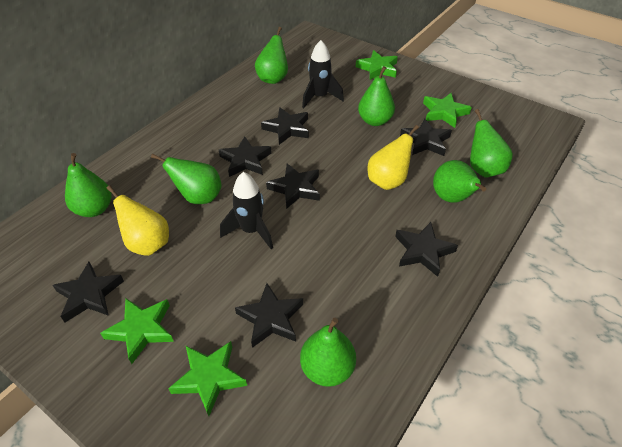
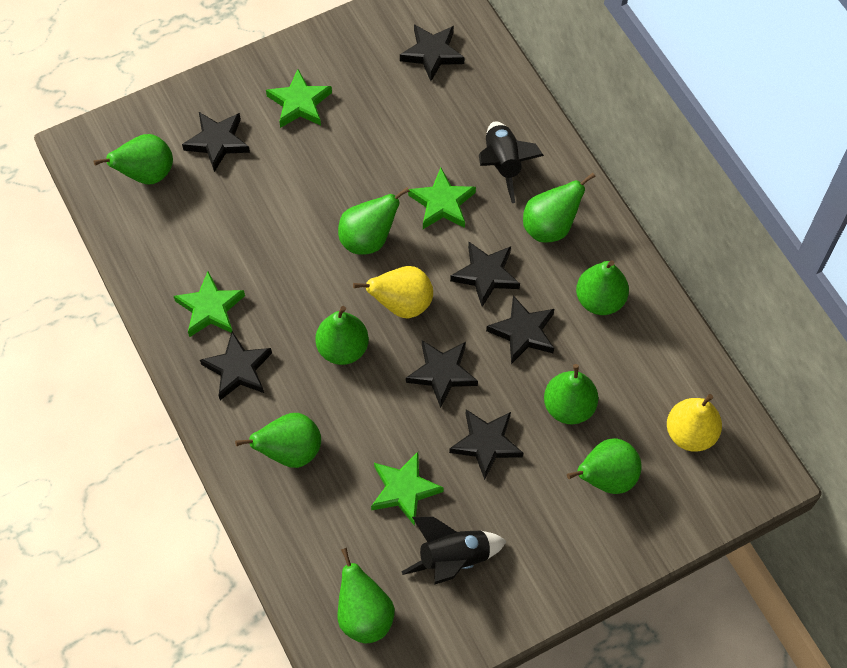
green pear: 7 -> 9

